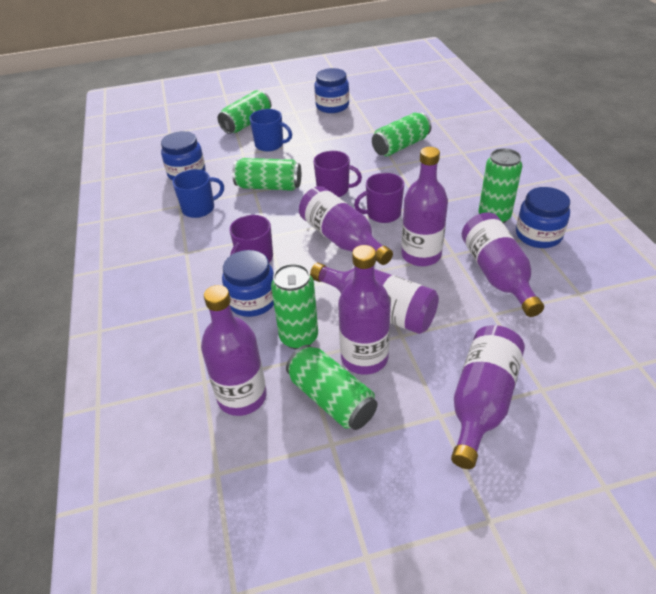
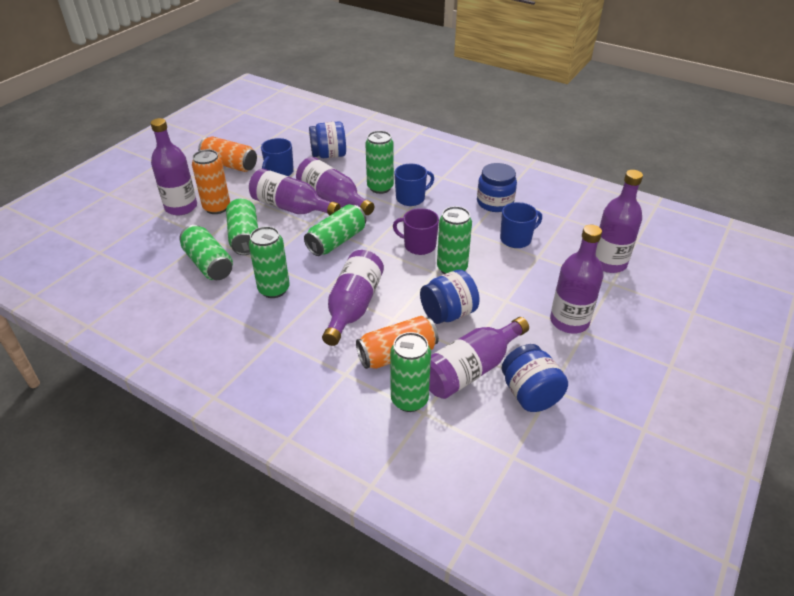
blue mug: 2 -> 3
green can: 6 -> 7
orange can: 0 -> 3
purple mug: 3 -> 1

